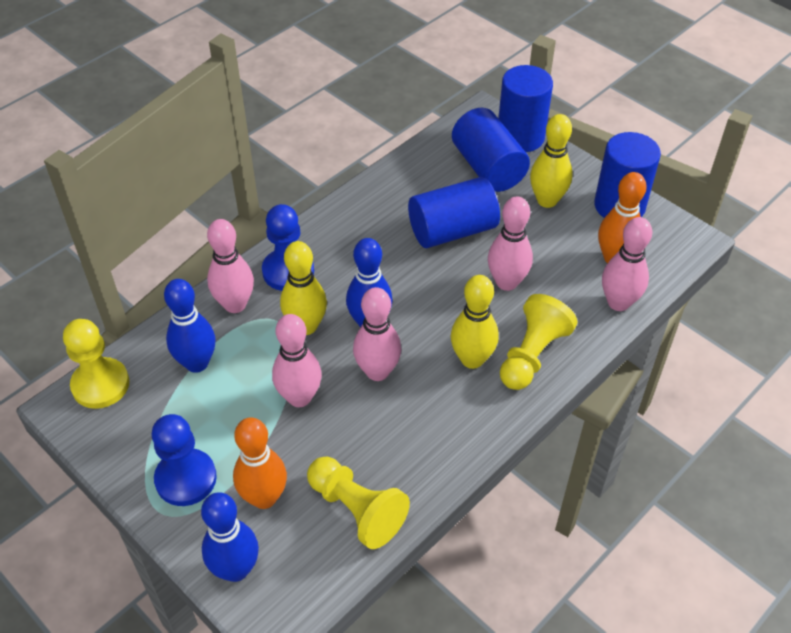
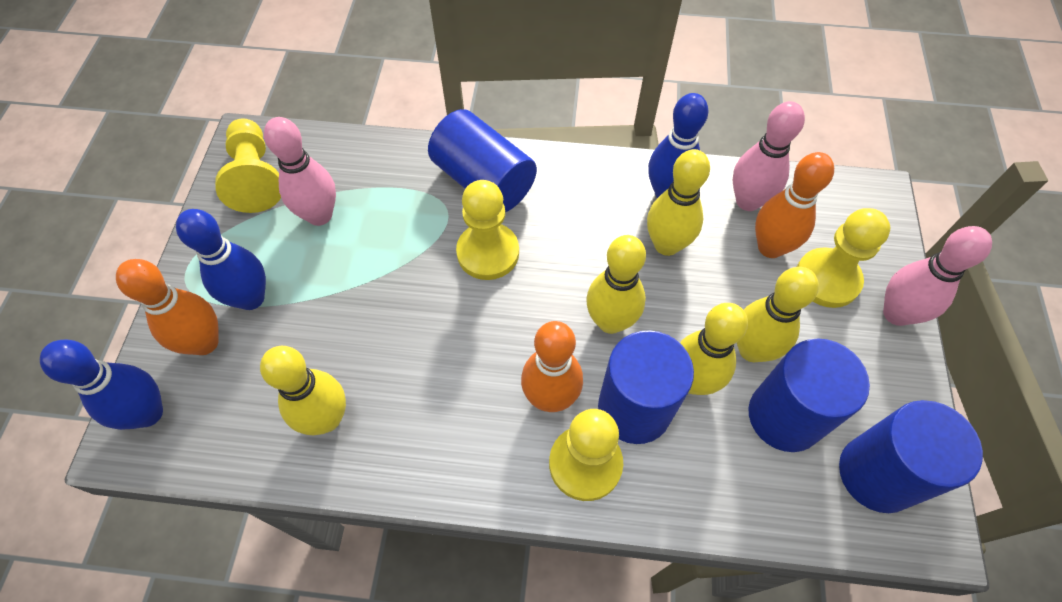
blue pawn: 2 -> 0
orange bowling pin: 2 -> 3
pink bowling pin: 5 -> 3
yellow bowling pin: 3 -> 5
yellow pawn: 3 -> 4

